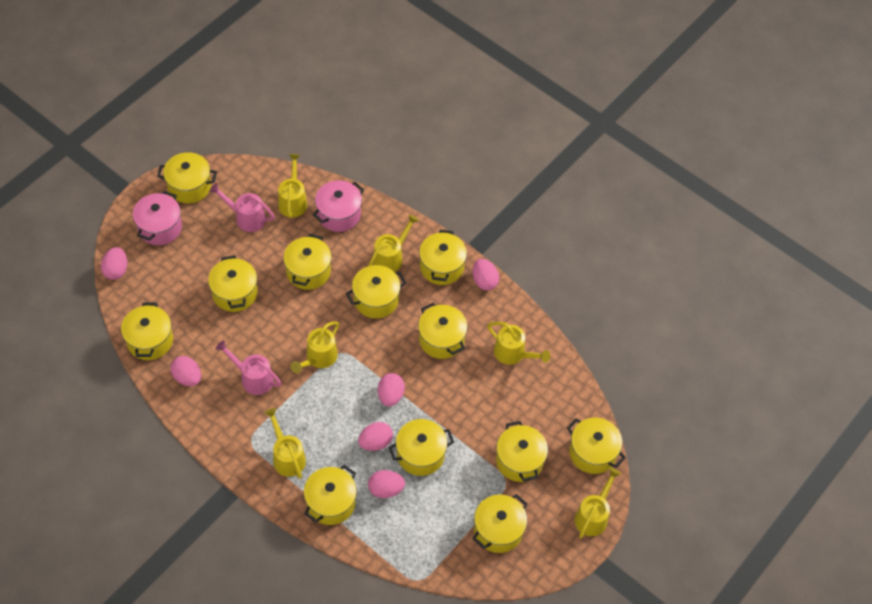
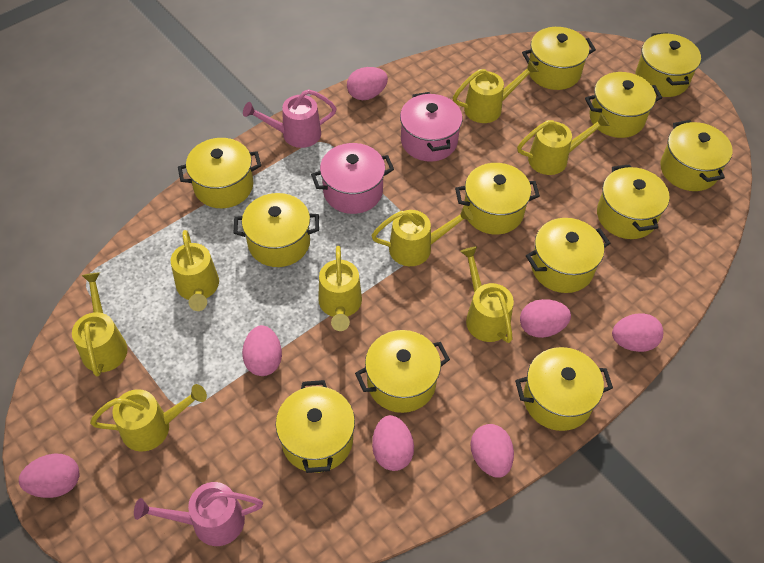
pink egg: 6 -> 7
yellow watering can: 6 -> 8

